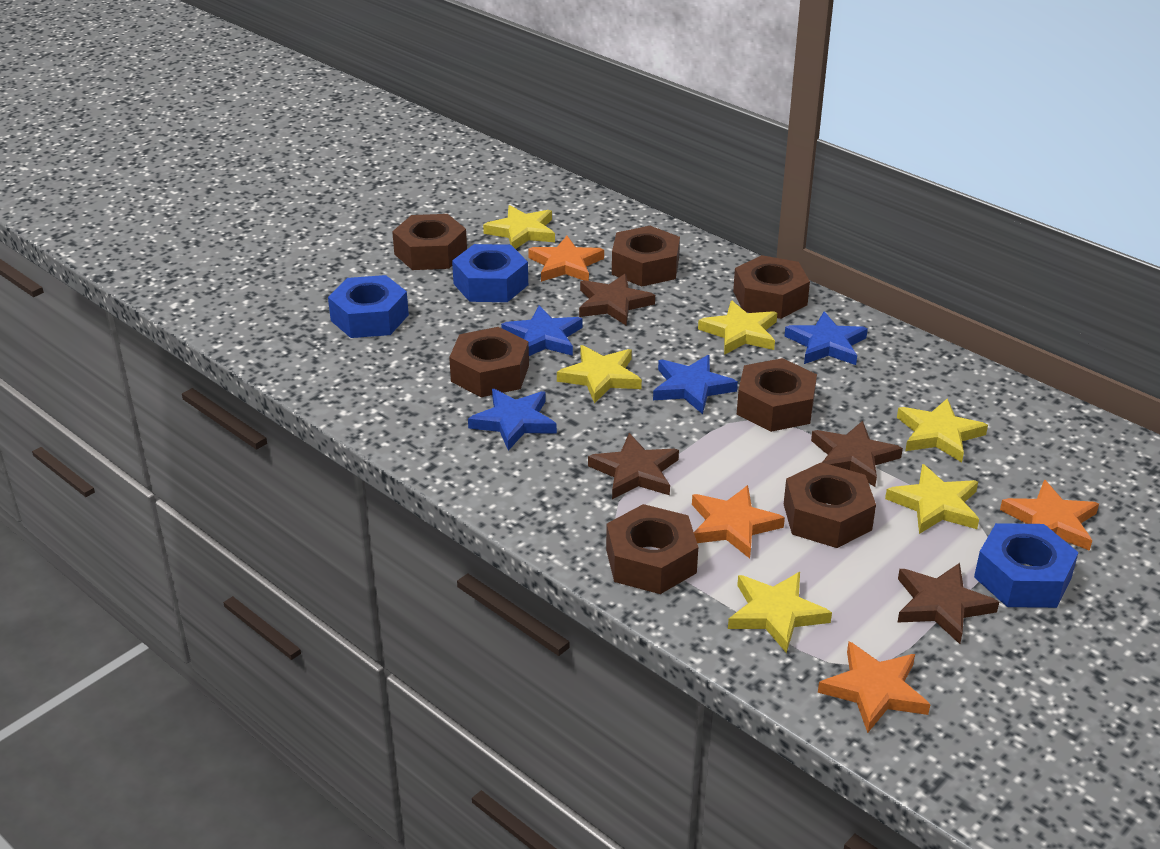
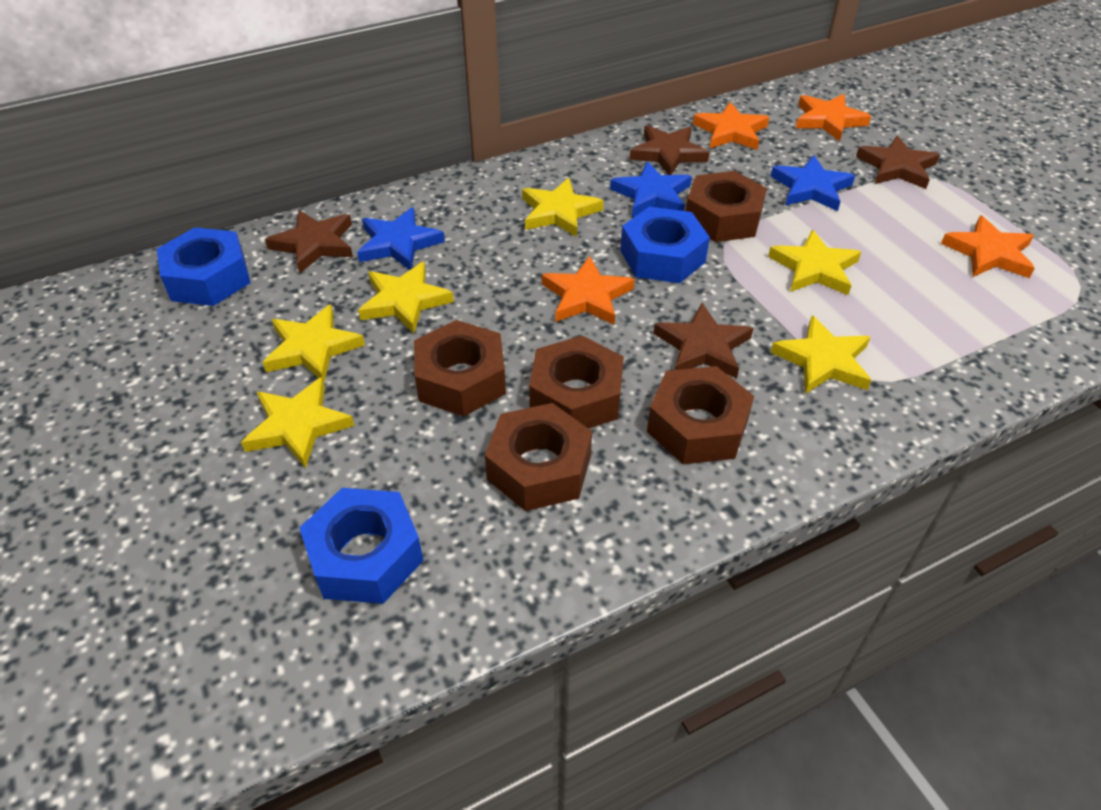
blue star: 4 -> 3
brown nut: 7 -> 5

